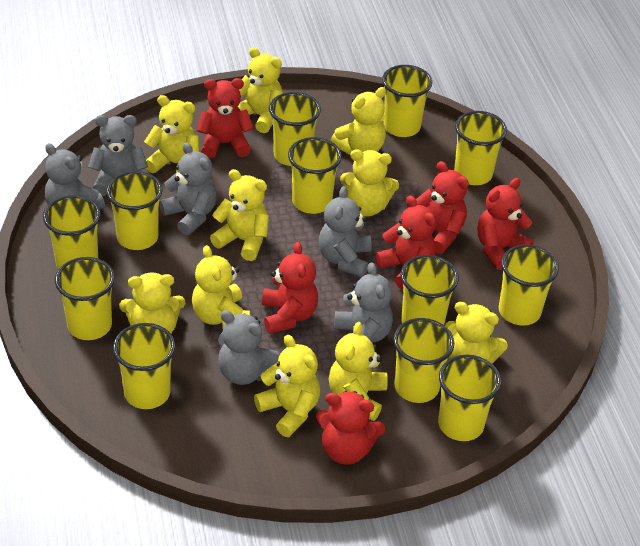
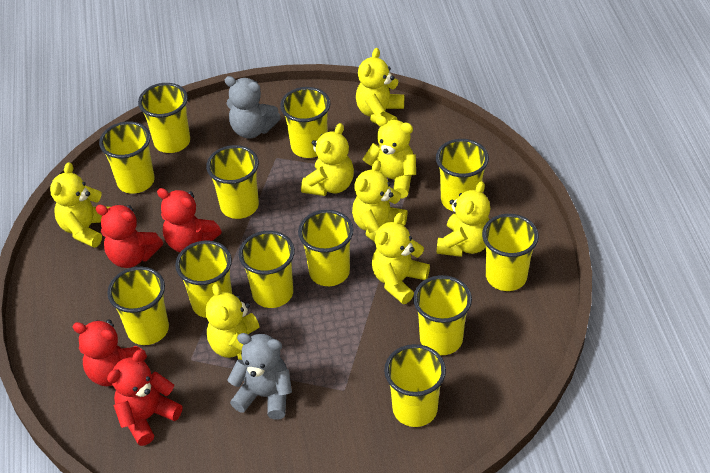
grey teddy bear: 6 -> 2
red teddy bear: 6 -> 4
yellow teddy bear: 10 -> 8

